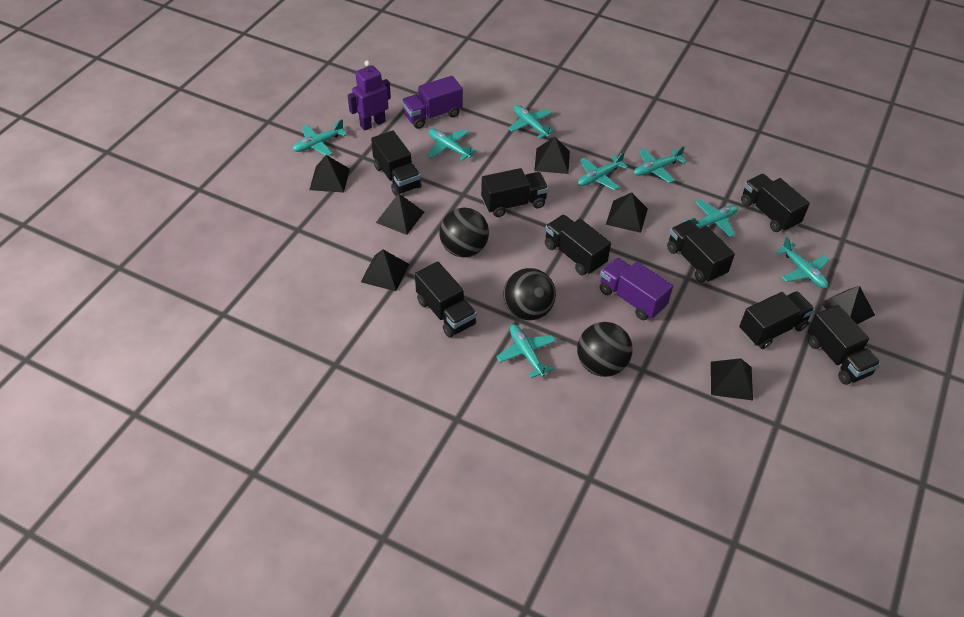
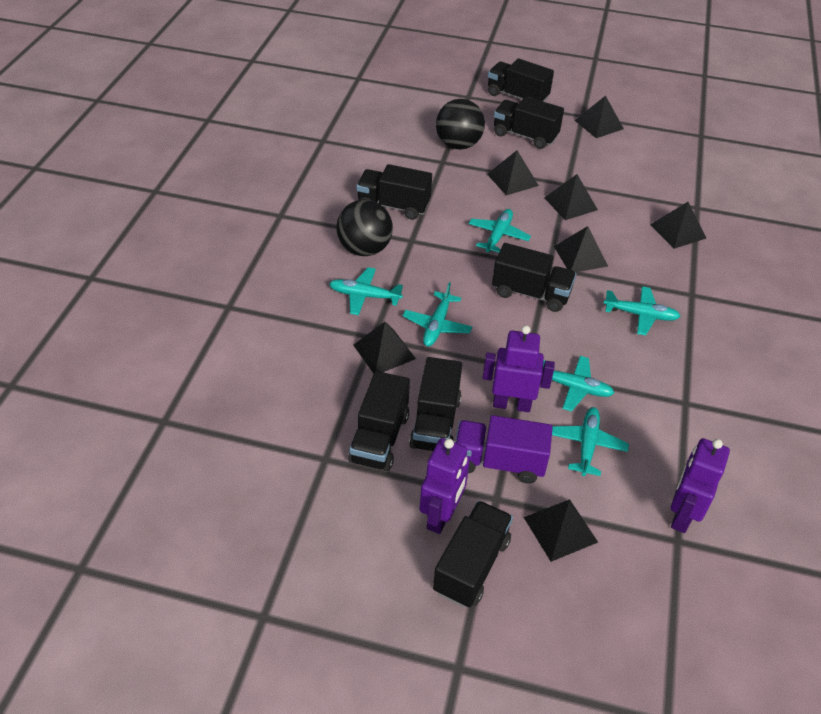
black ball: 3 -> 2
black truck: 8 -> 7
purple robot: 1 -> 3
purple truck: 2 -> 1
turquoise plane: 8 -> 6

